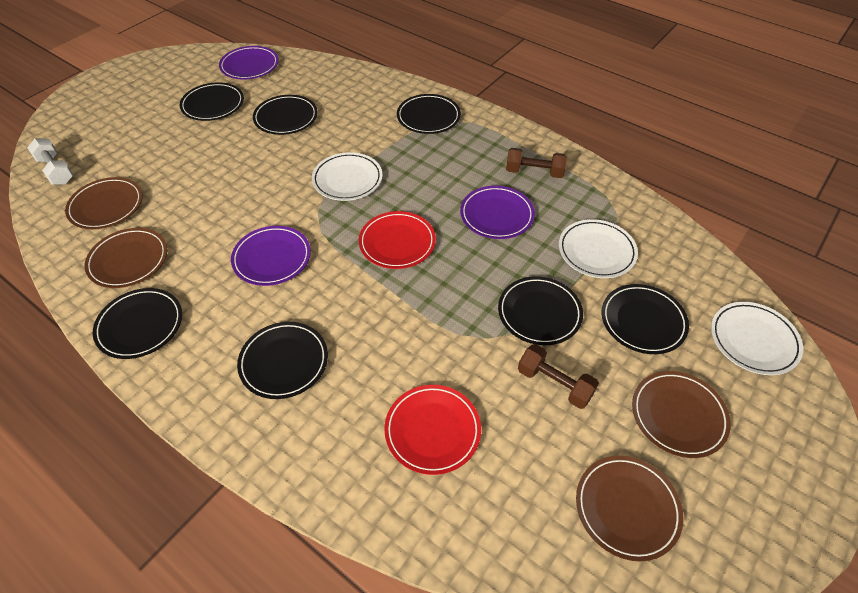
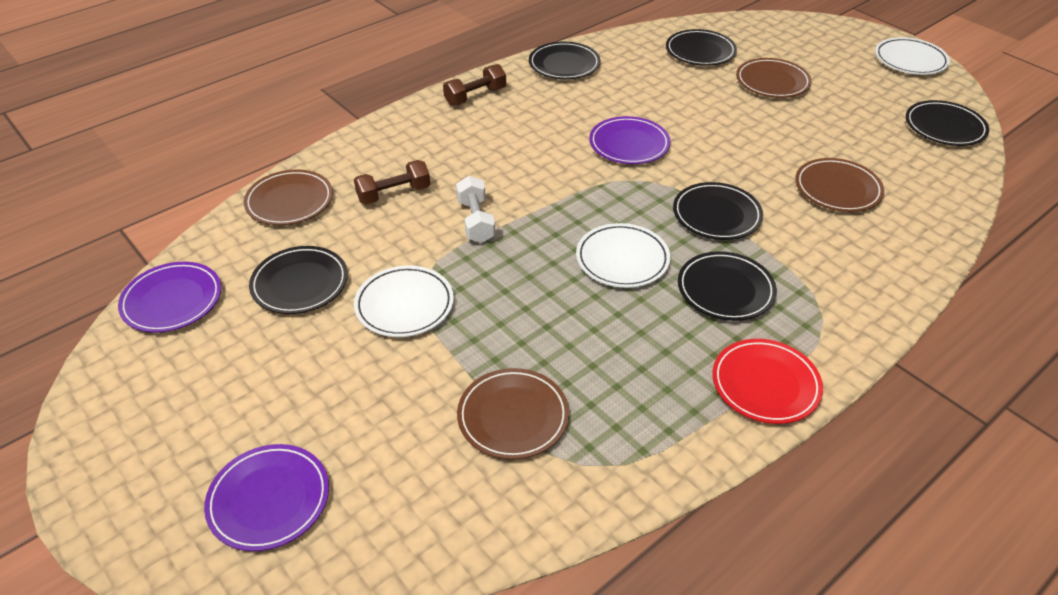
black plate: 7 -> 6
red plate: 2 -> 1

